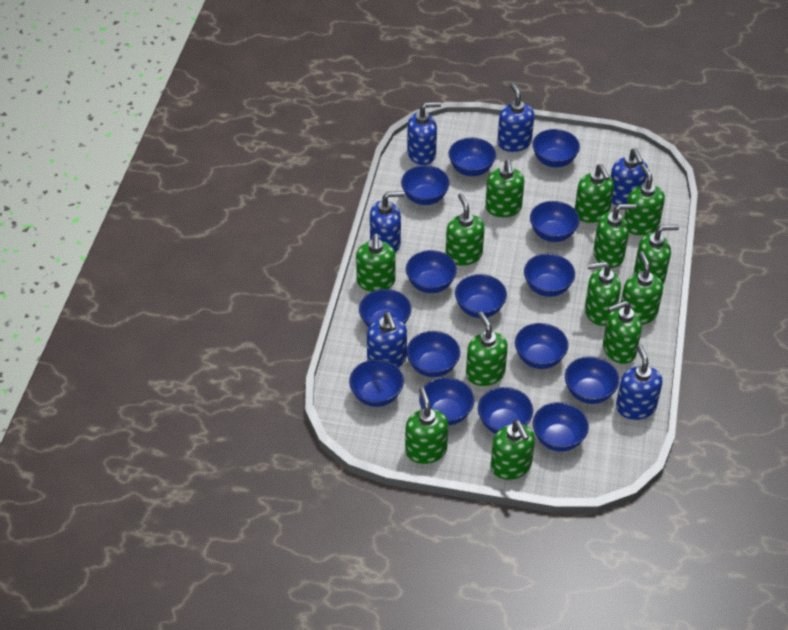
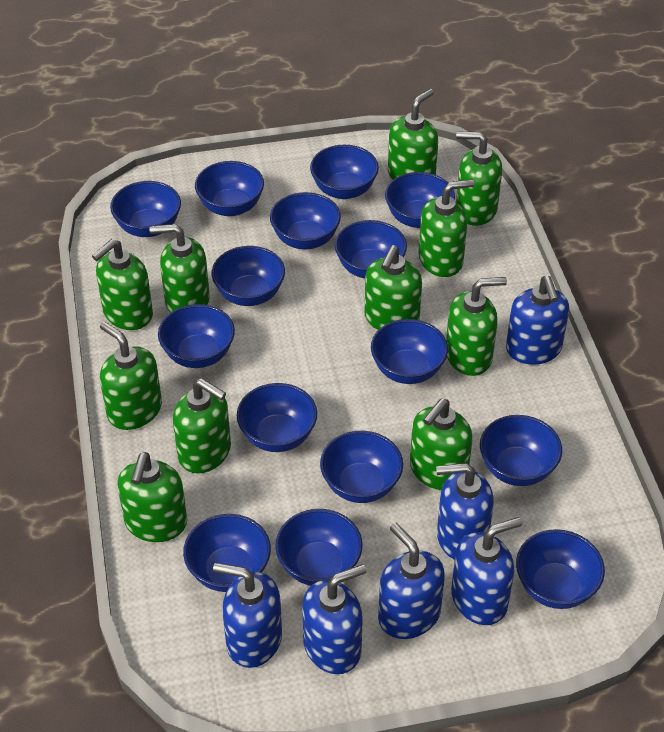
green soap dispenser: 13 -> 11

